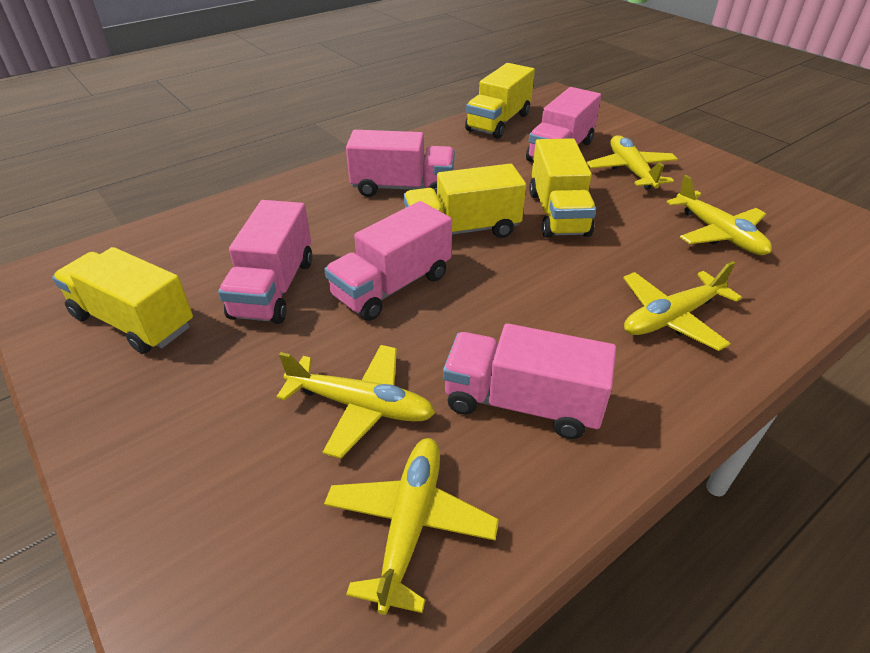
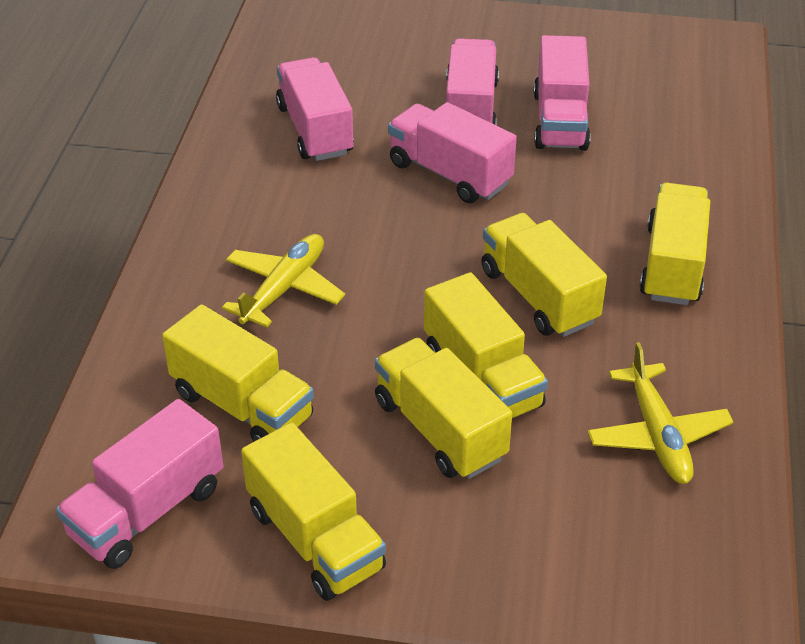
yellow plane: 5 -> 2
yellow truck: 4 -> 6

